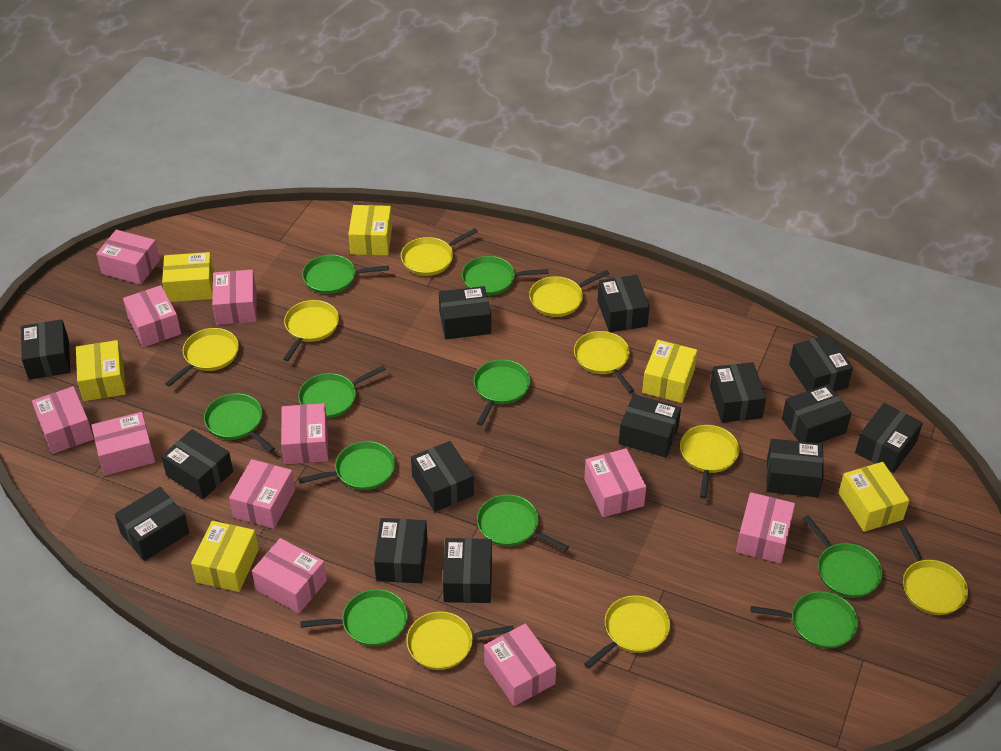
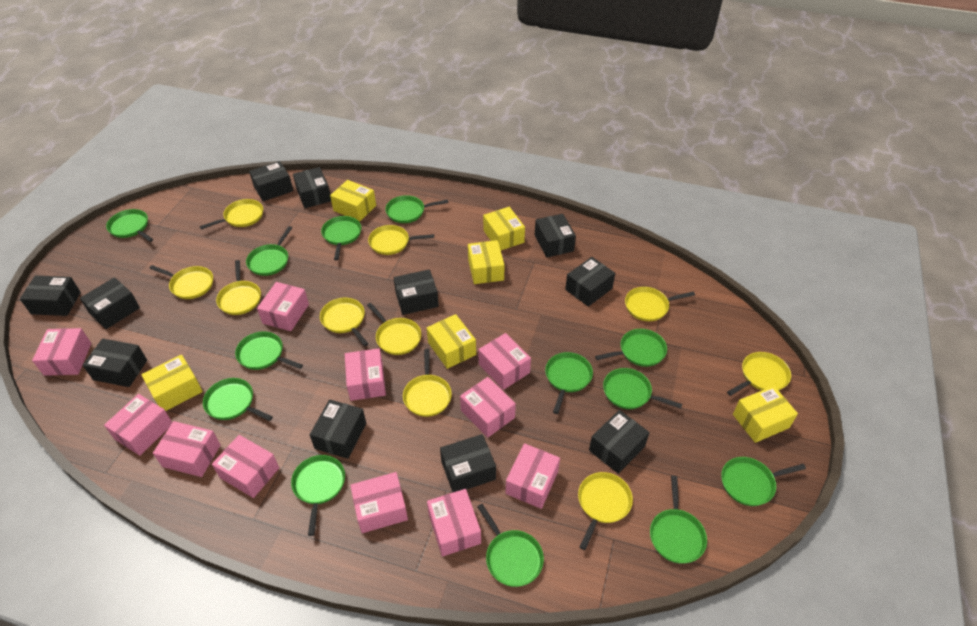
black box: 14 -> 11
green pan: 10 -> 13
yellow pan: 9 -> 10

